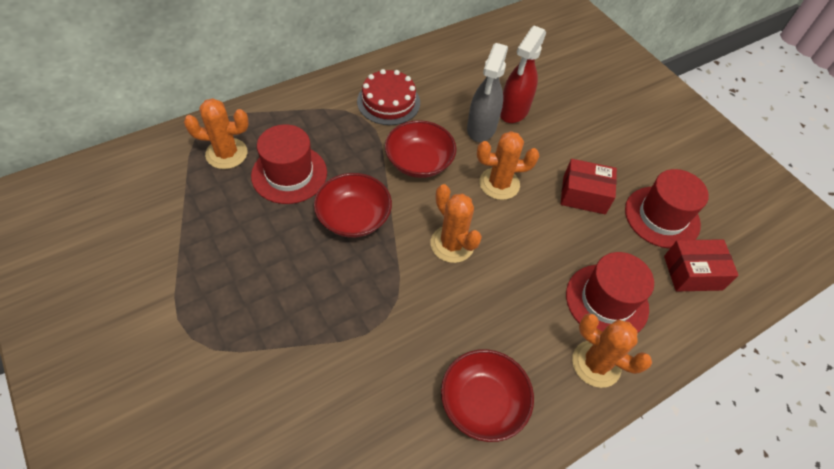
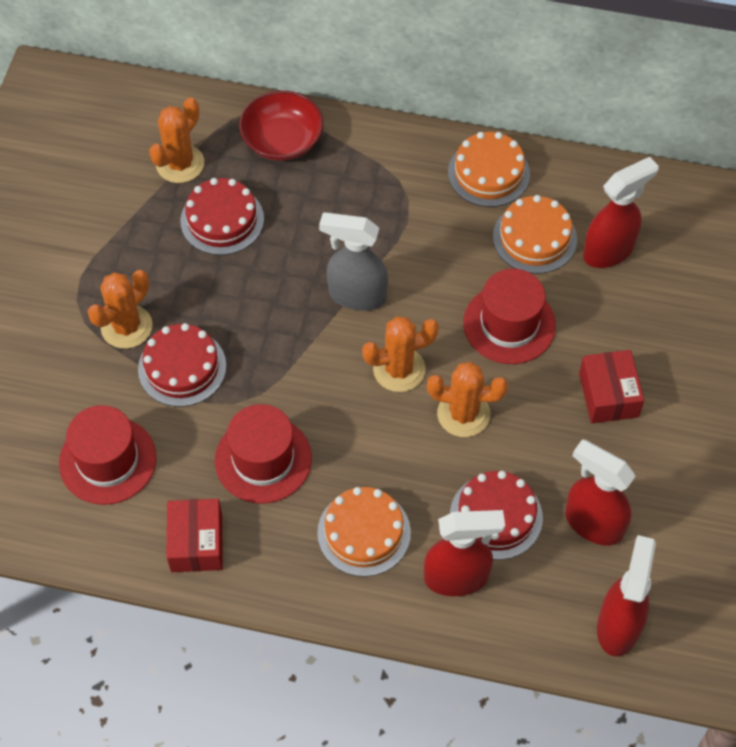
orange cake: 0 -> 3
red bowl: 3 -> 1
red cake: 1 -> 3
red spray bottle: 1 -> 4

